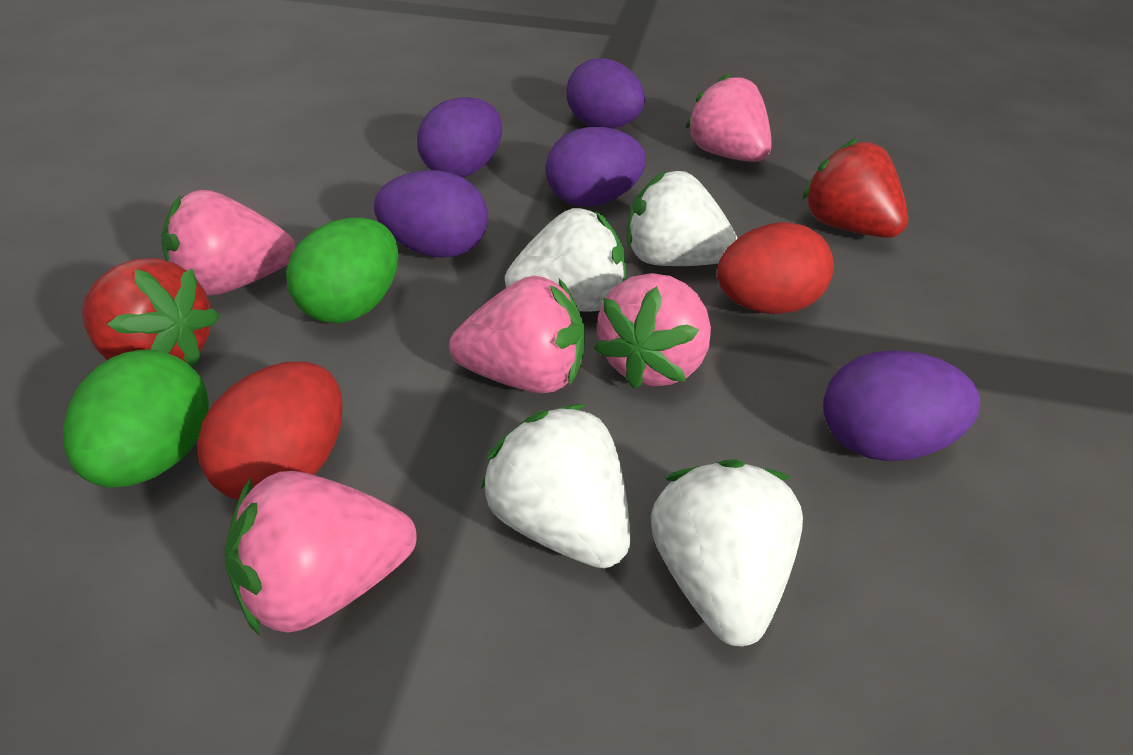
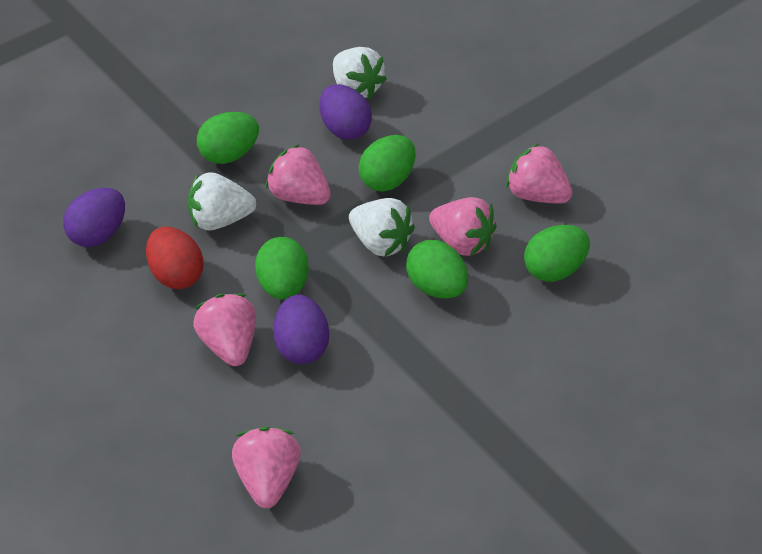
green egg: 2 -> 5
purple egg: 5 -> 3
red egg: 2 -> 1
red strawberry: 2 -> 0
white strawberry: 4 -> 3

